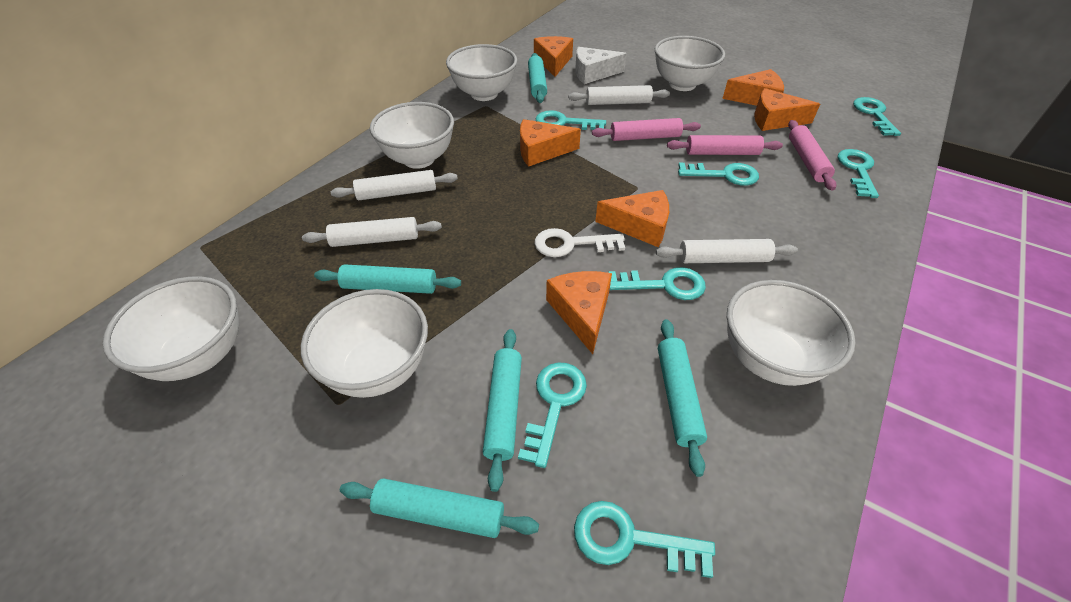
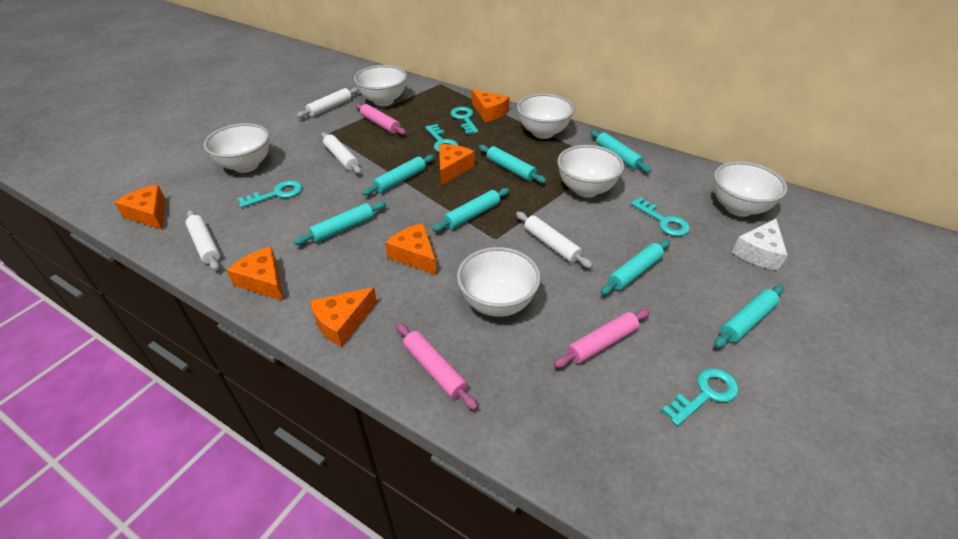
turquoise key: 7 -> 5
turquoise rolling pin: 5 -> 7
white key: 1 -> 0

